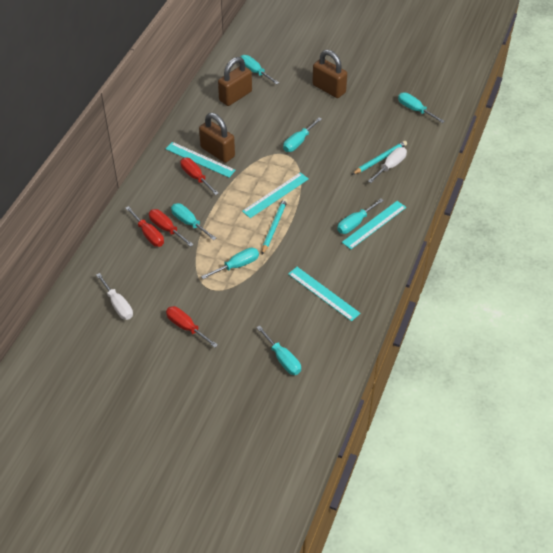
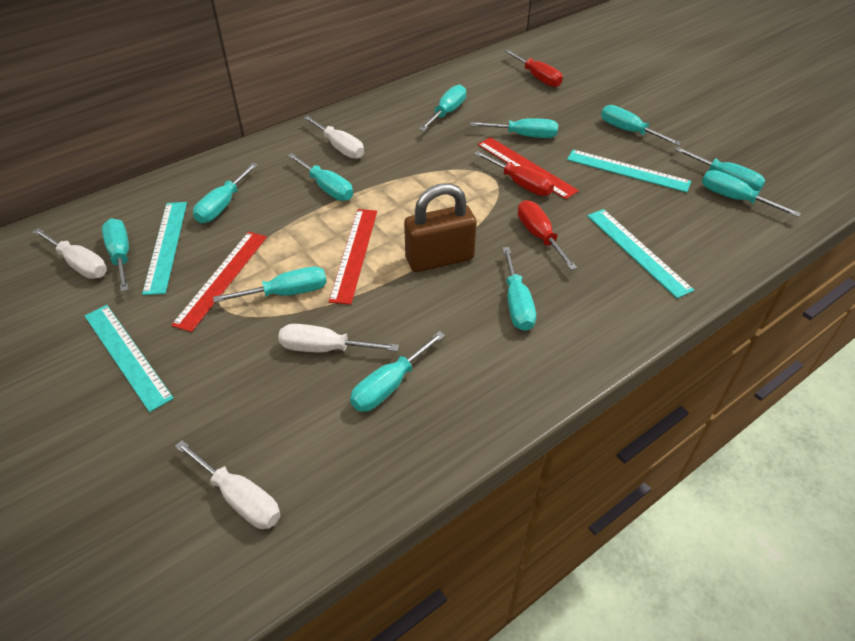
brown padlock: 3 -> 1
red ruler: 0 -> 3
red screwdriver: 4 -> 3
turquoise pencil: 2 -> 0
turquoise screwdriver: 7 -> 11
white screwdriver: 2 -> 4

